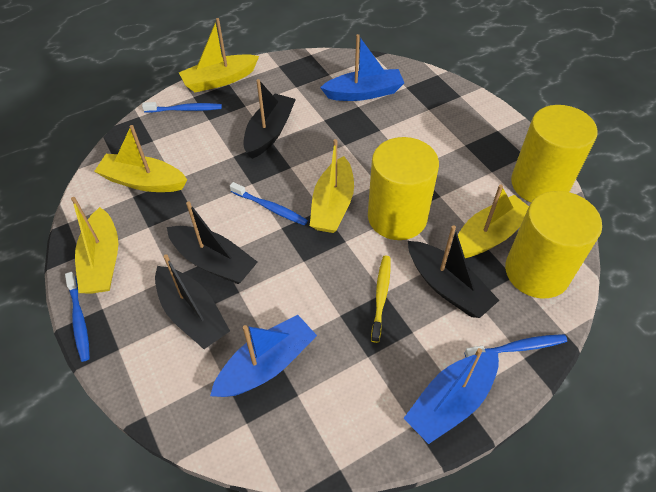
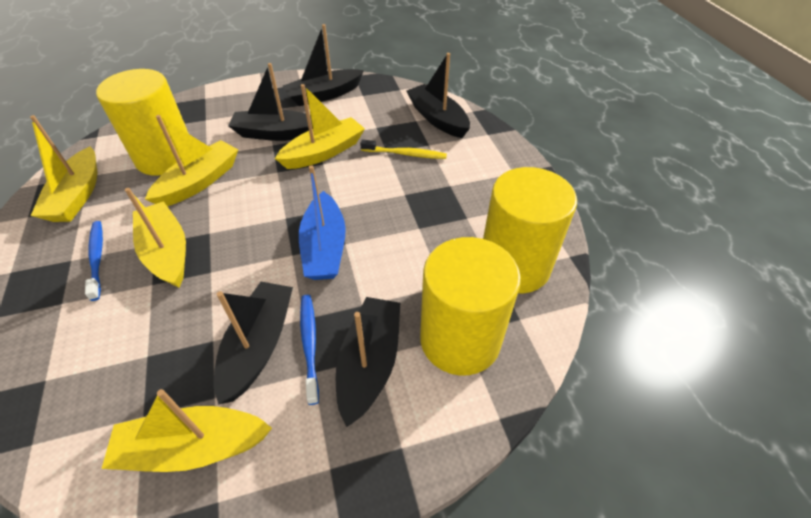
black boat: 4 -> 5
blue boat: 3 -> 1
blue toothbrush: 4 -> 2

